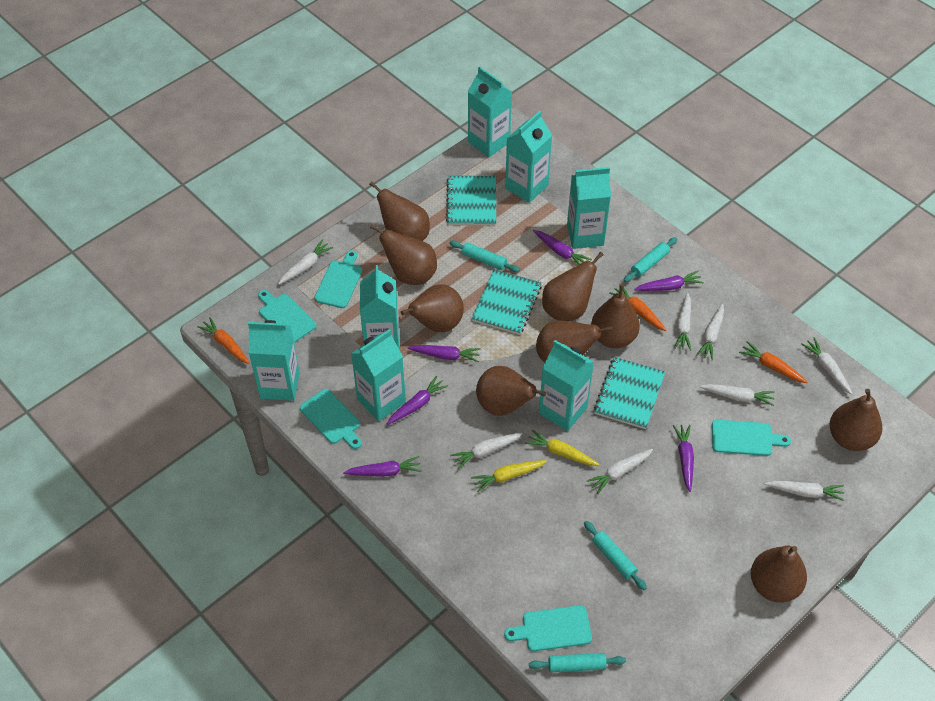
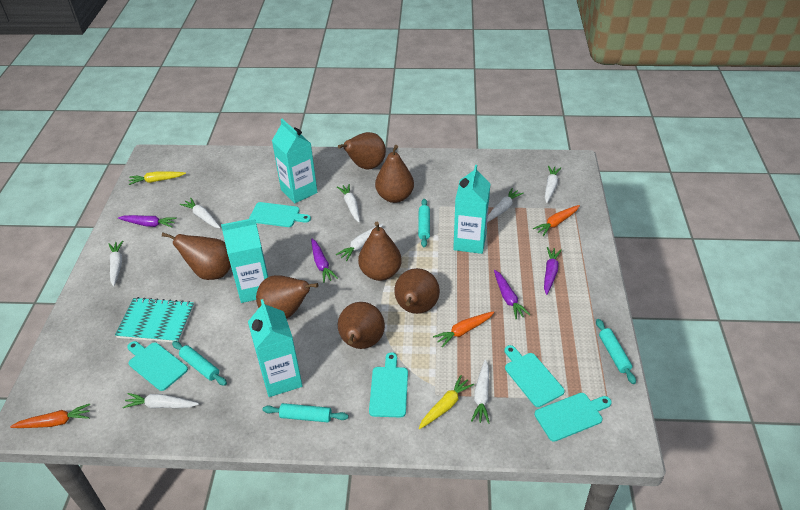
brown pear: 9 -> 7
purple carrot: 6 -> 4
turquoise carton: 7 -> 4
turquoise notebook: 3 -> 1

